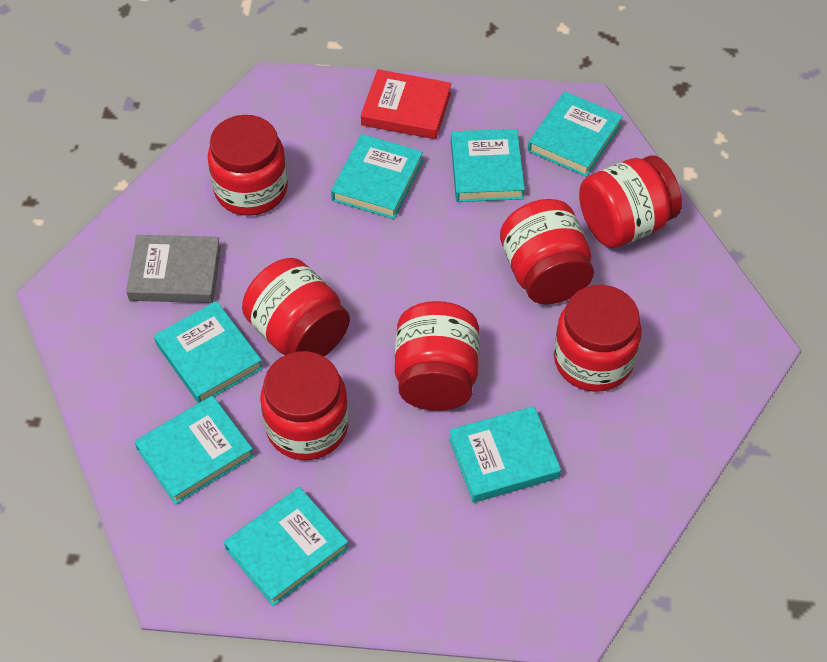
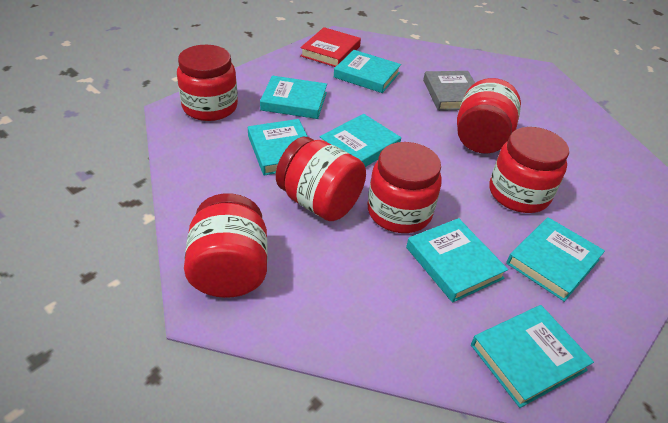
red jar: 7 -> 6

